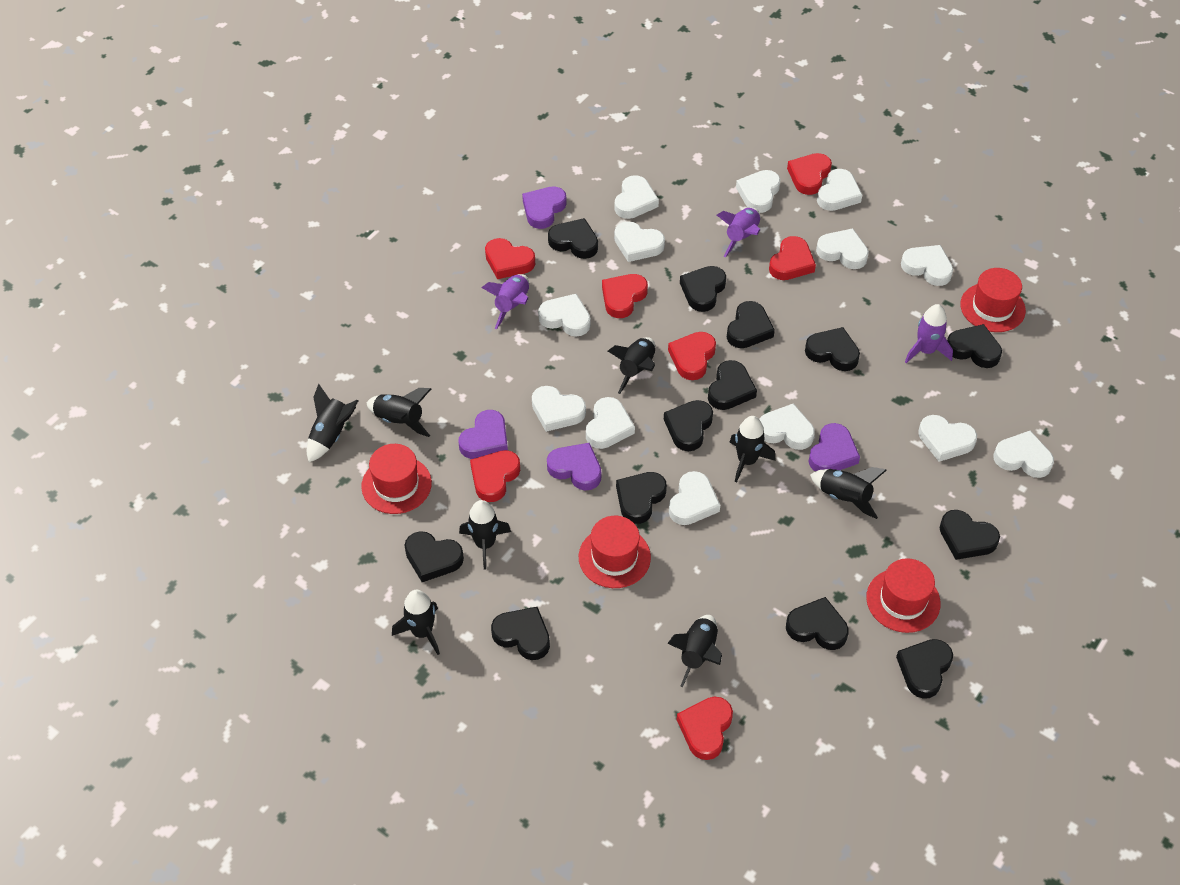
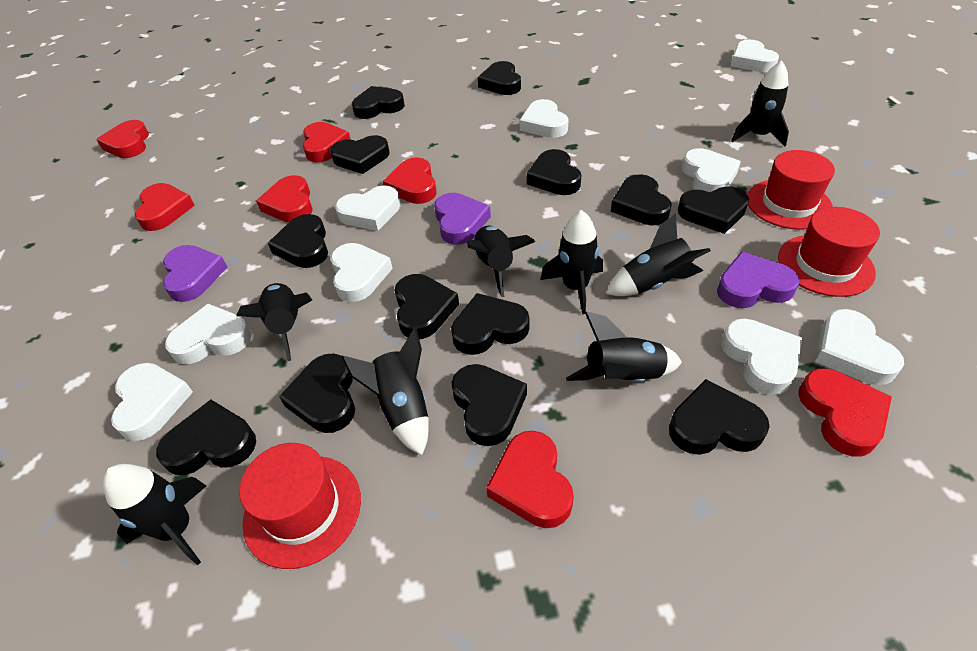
purple heart: 4 -> 3
purple rocket: 3 -> 0
red hat: 4 -> 3
white heart: 13 -> 9

